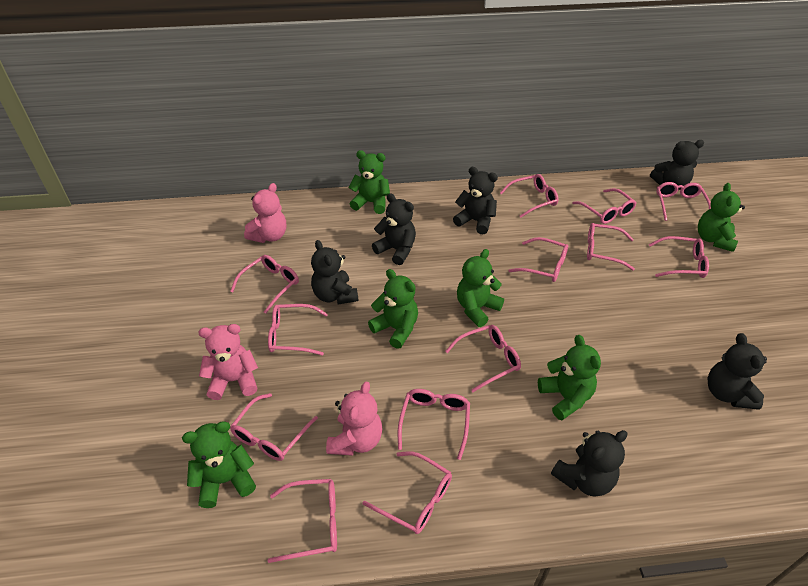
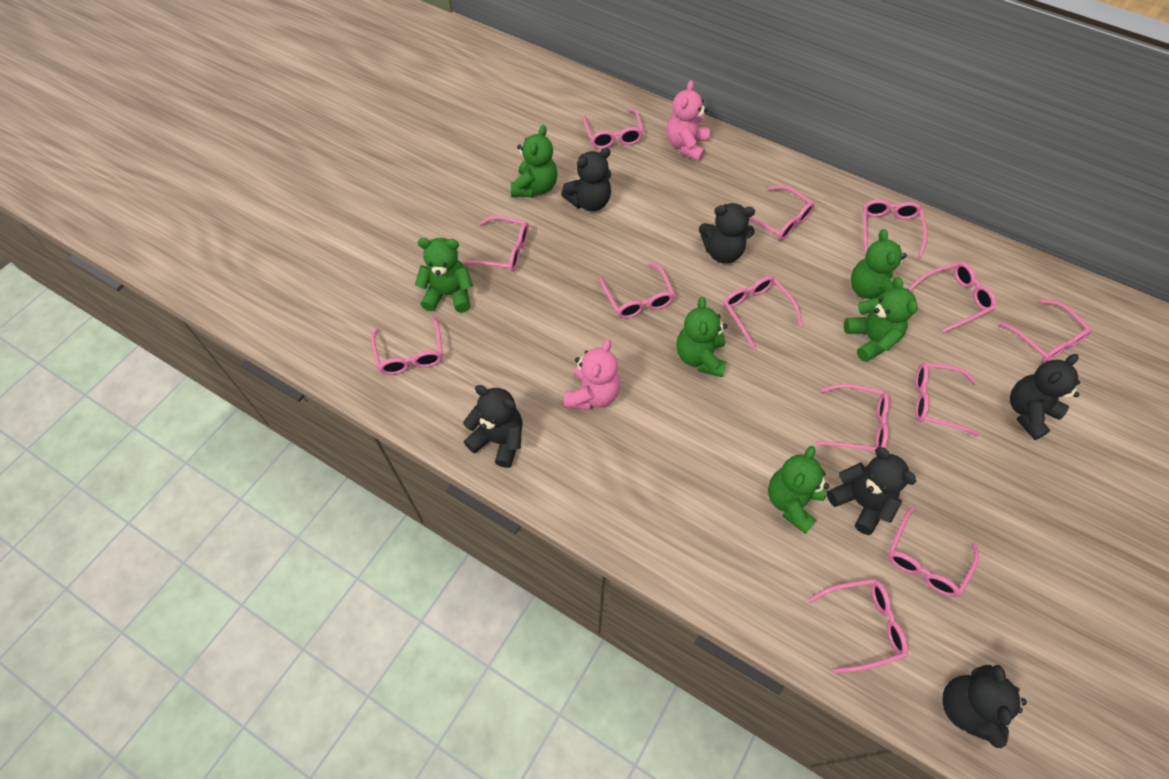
pink teddy bear: 3 -> 2

